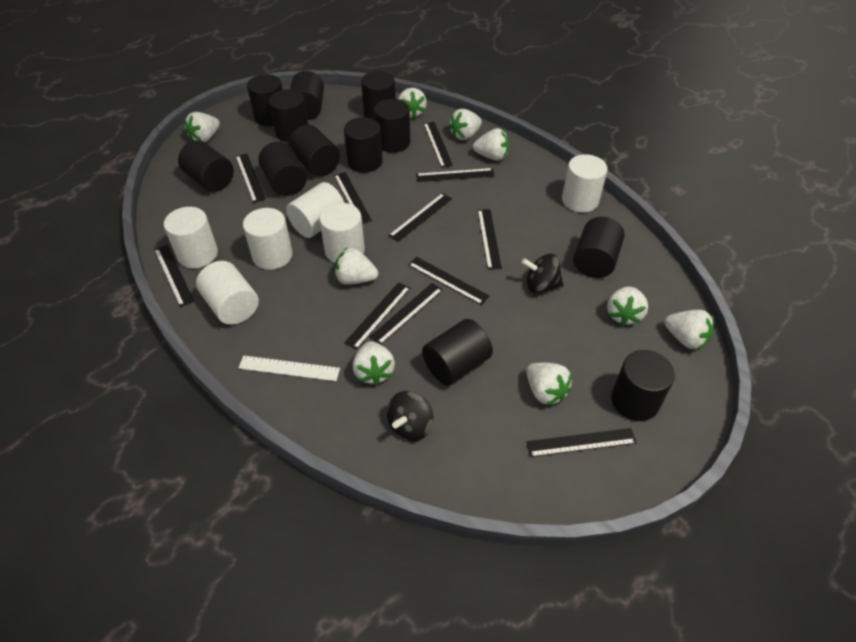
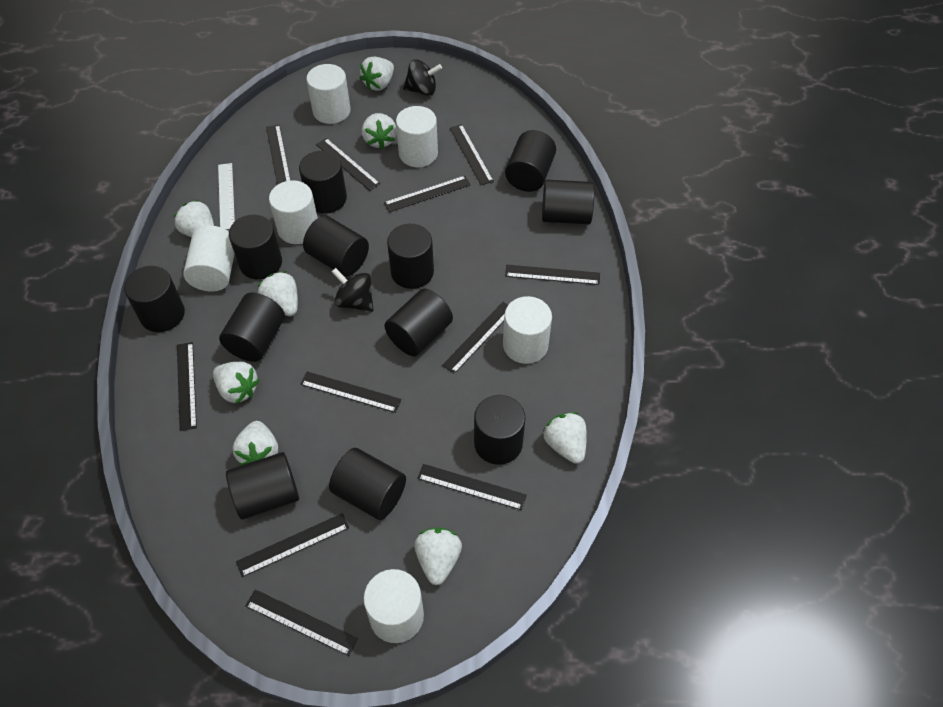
white strawberry: 9 -> 8

